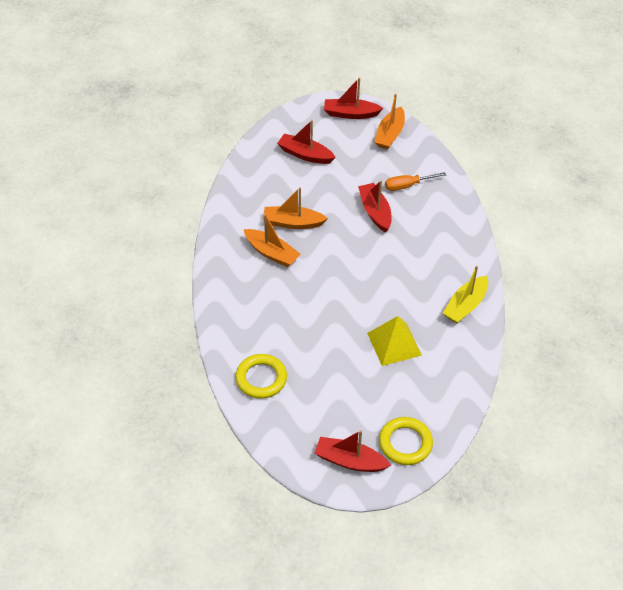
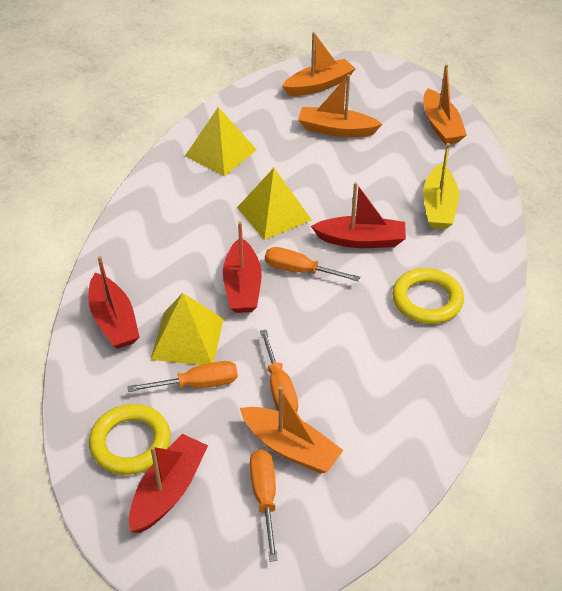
orange boat: 3 -> 4
orange screwdriver: 1 -> 4
yellow pyramid: 1 -> 3

